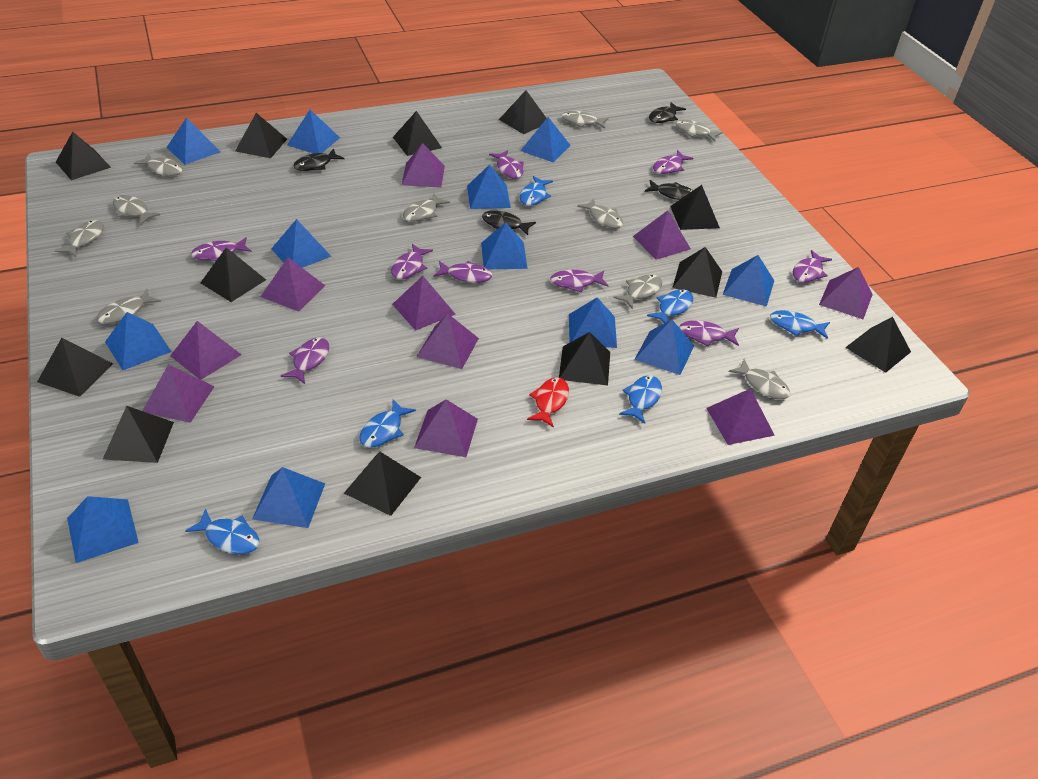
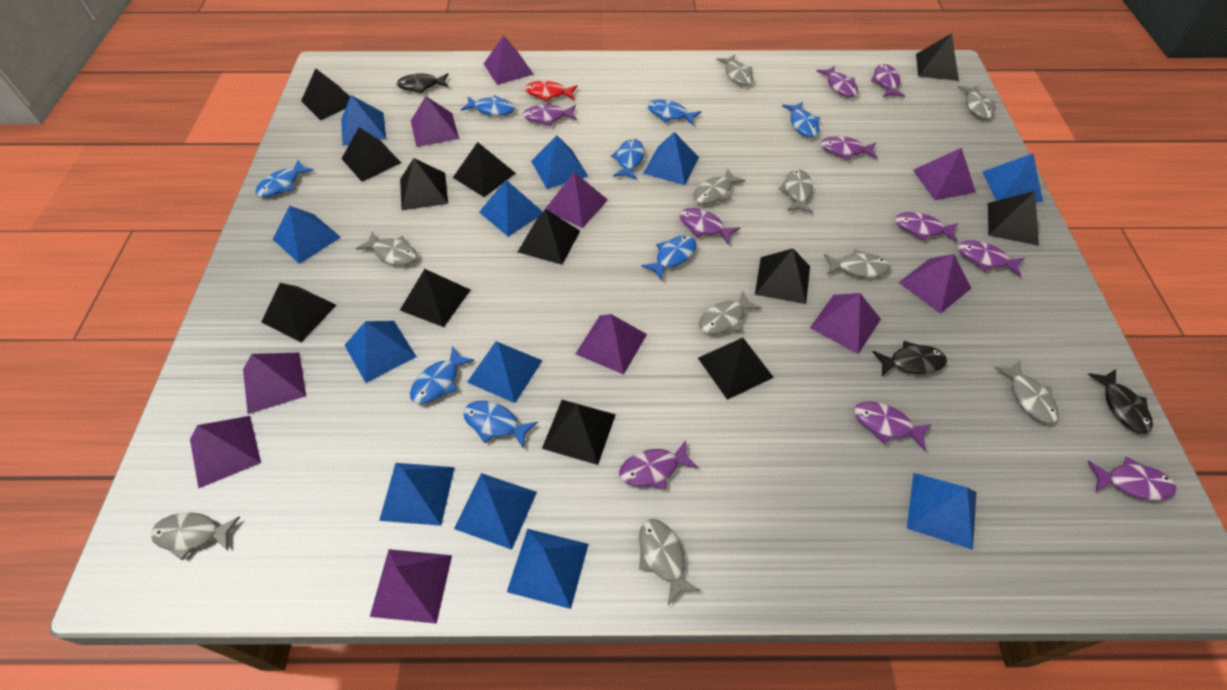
black fish: 4 -> 3
blue fish: 6 -> 8
purple fish: 9 -> 10

